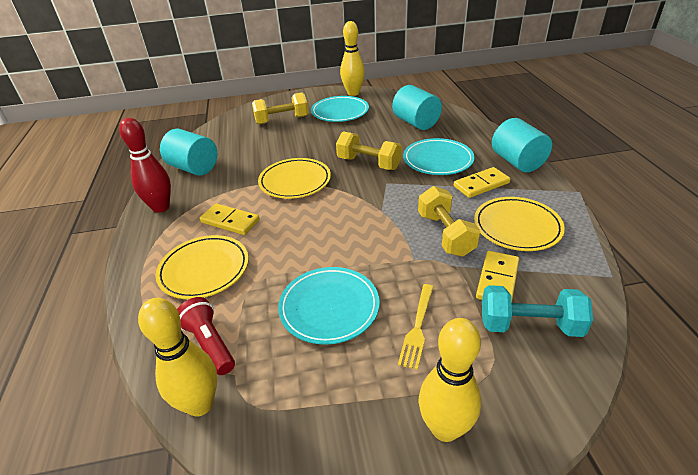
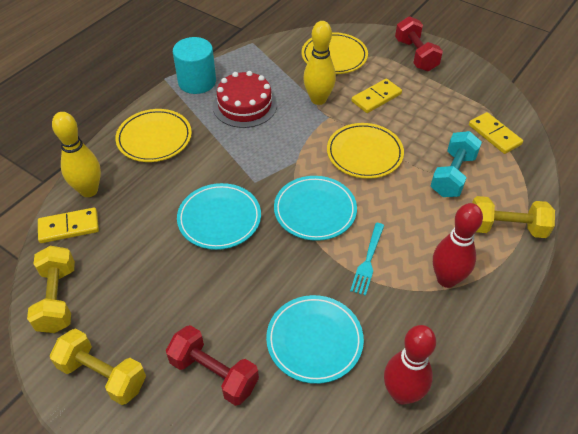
red bowling pin: 1 -> 2
red cake: 0 -> 1
red dumbbell: 0 -> 2
red flashlight: 1 -> 0
turquoise cylinder: 3 -> 1
turquoise fork: 0 -> 1
yellow bowling pin: 3 -> 2
yellow fork: 1 -> 0

